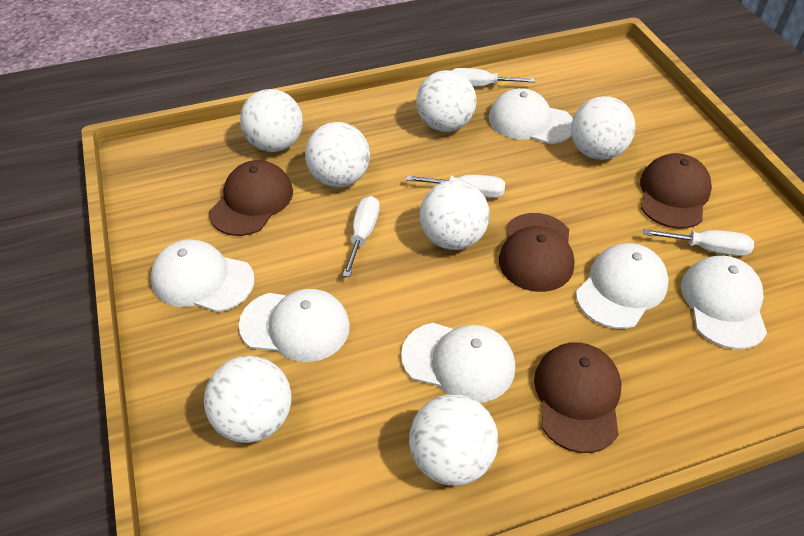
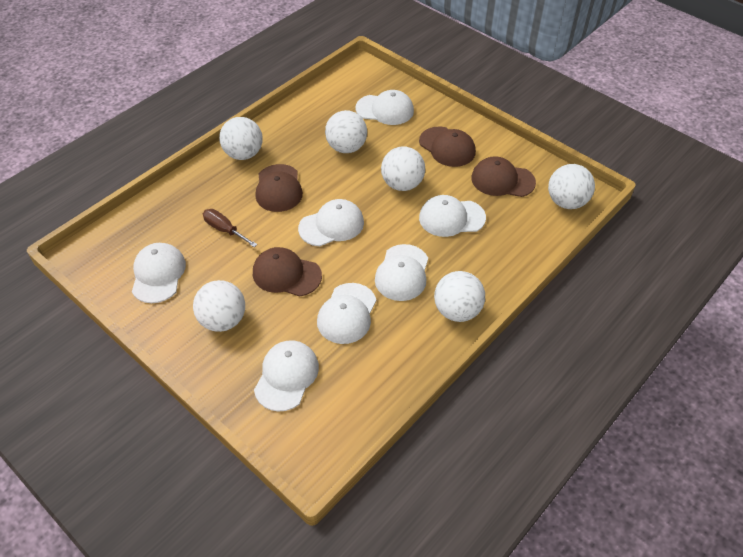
brown screwdriver: 0 -> 1
white ball: 7 -> 6
white cap: 6 -> 7
white screwdriver: 4 -> 0

